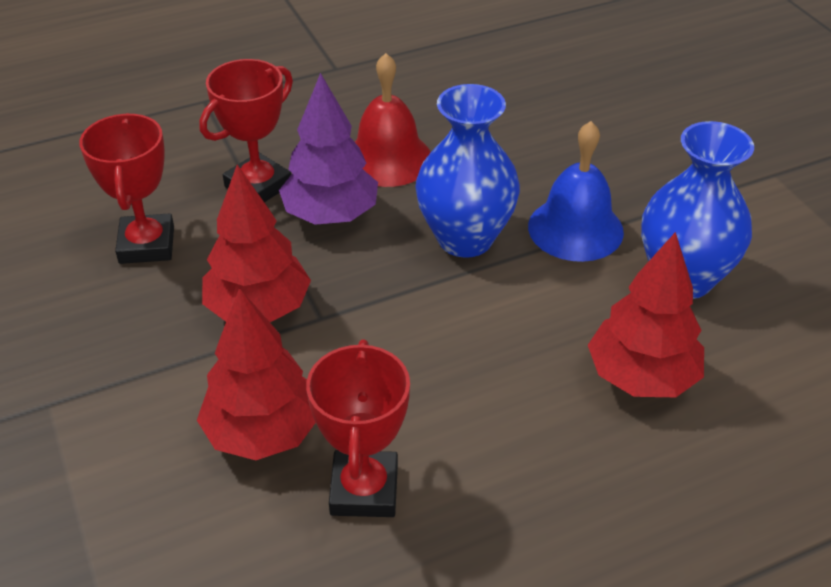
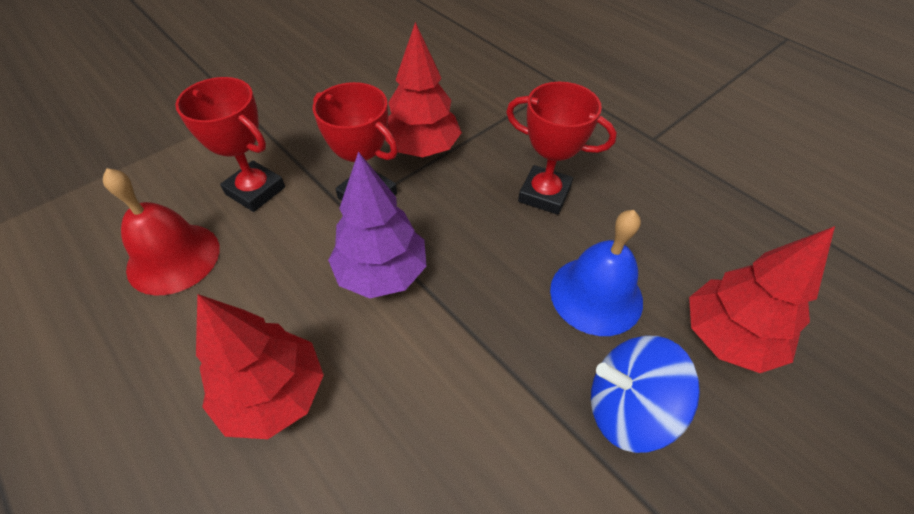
blue spinning top: 0 -> 1
blue vase: 2 -> 0

